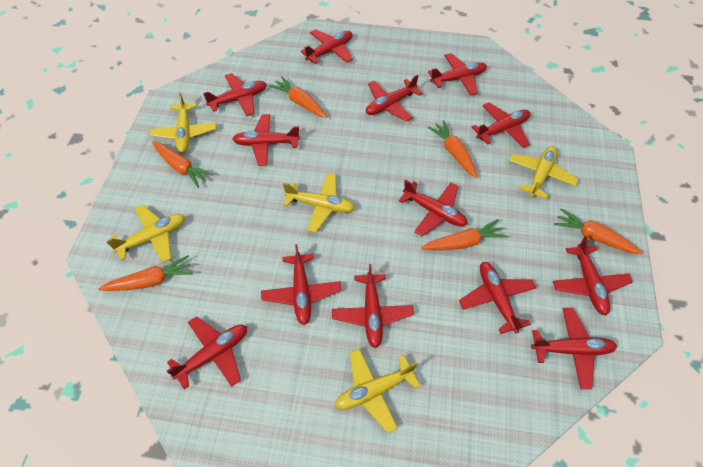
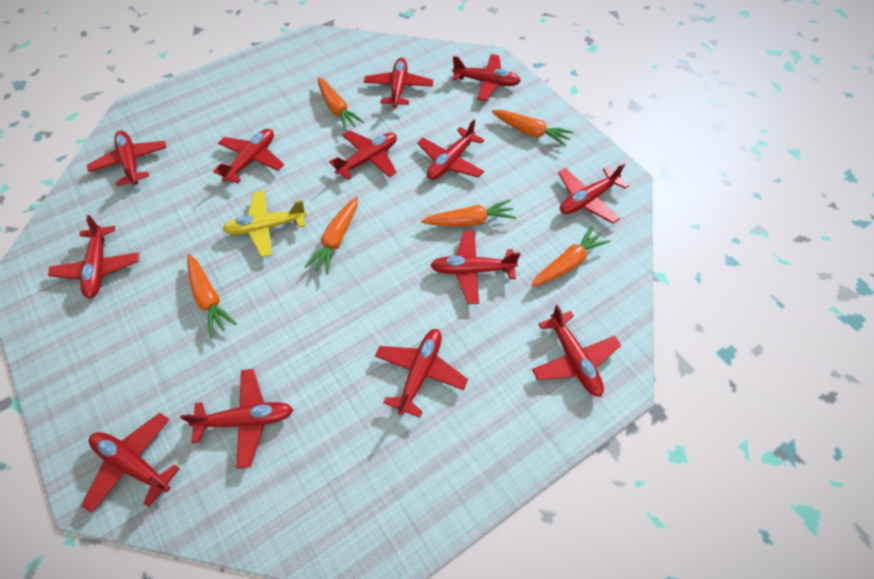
yellow plane: 5 -> 1

